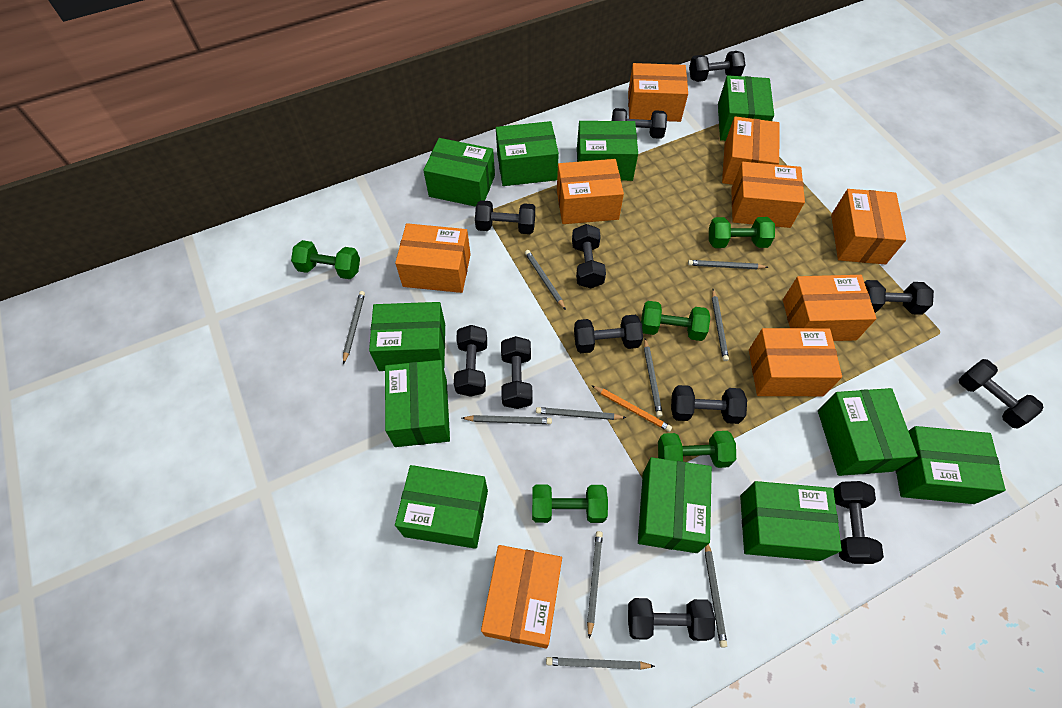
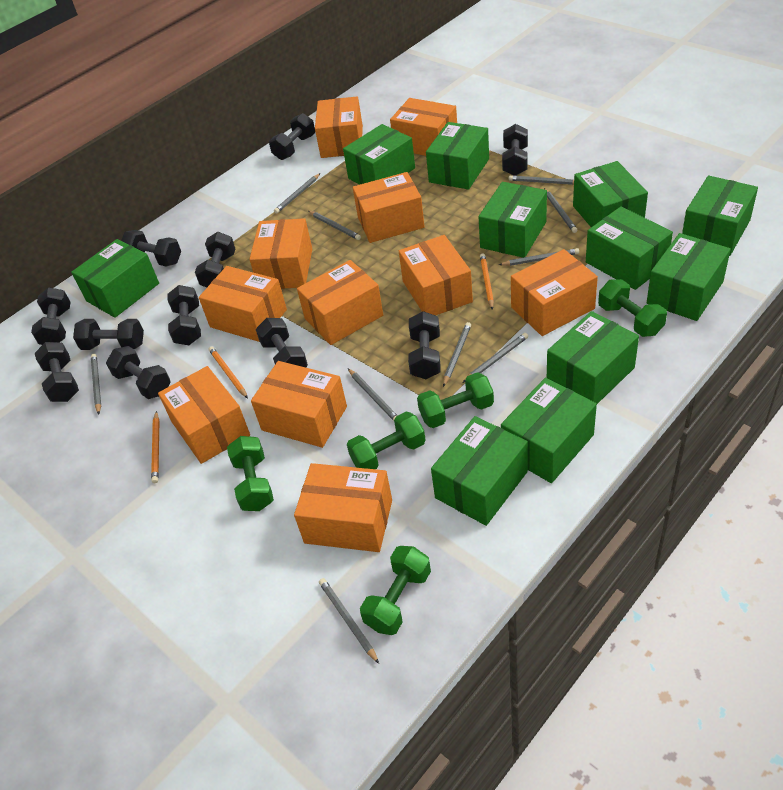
black dumbbell: 12 -> 11
orange box: 9 -> 11
orange pencil: 1 -> 3

